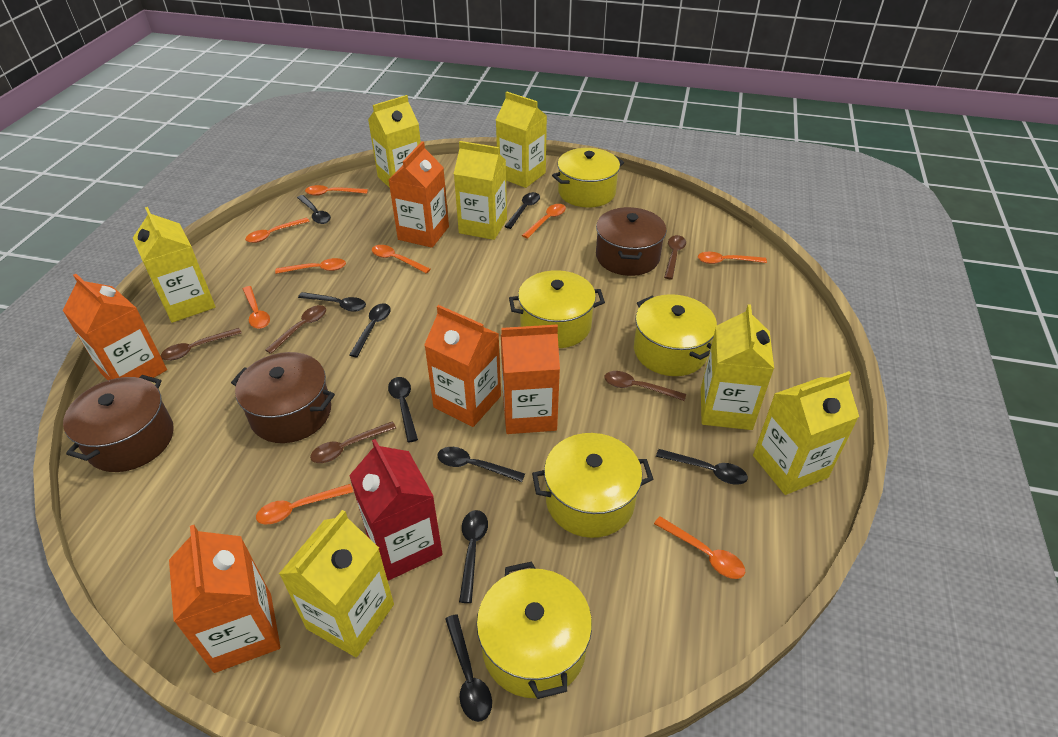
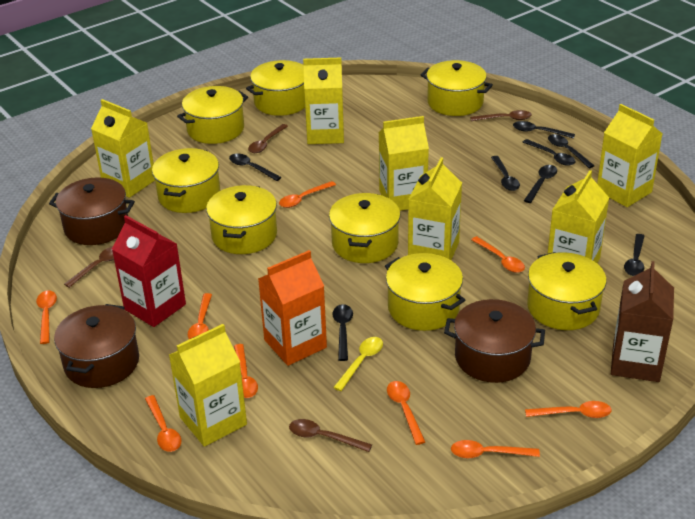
black spoon: 9 -> 8
brown carton: 0 -> 1
brown spoon: 5 -> 4
orange carton: 5 -> 1
yellow pot: 5 -> 8
yellow spoon: 0 -> 1

